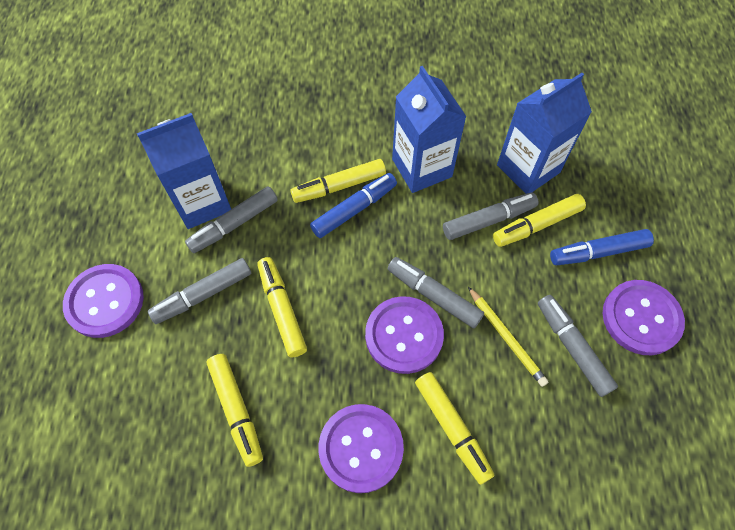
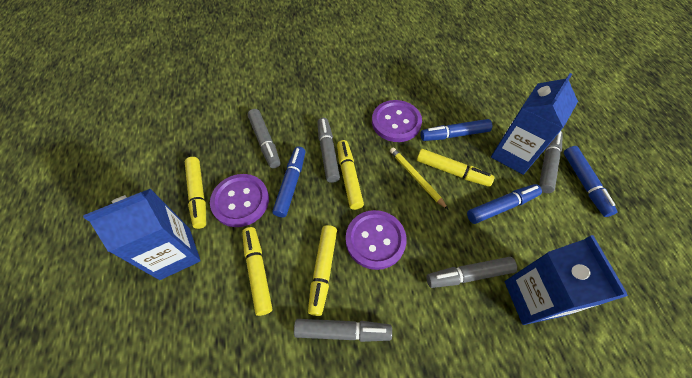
blue marker: 2 -> 4
purple button: 4 -> 3

